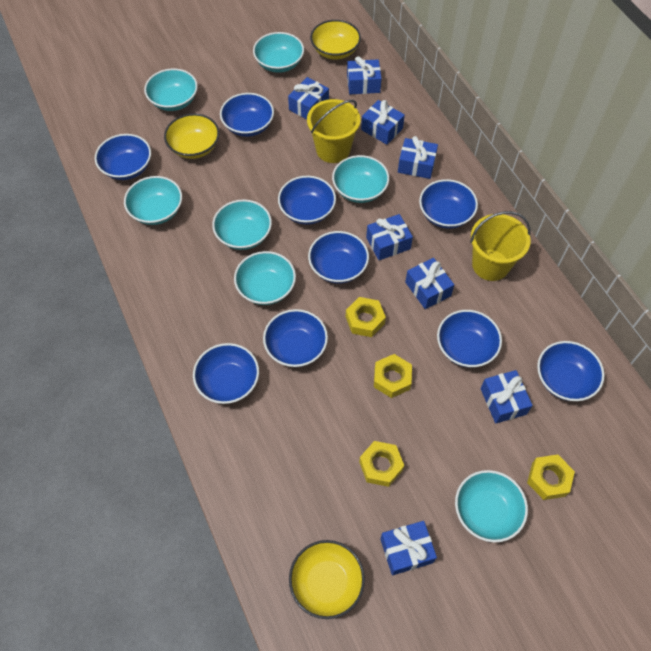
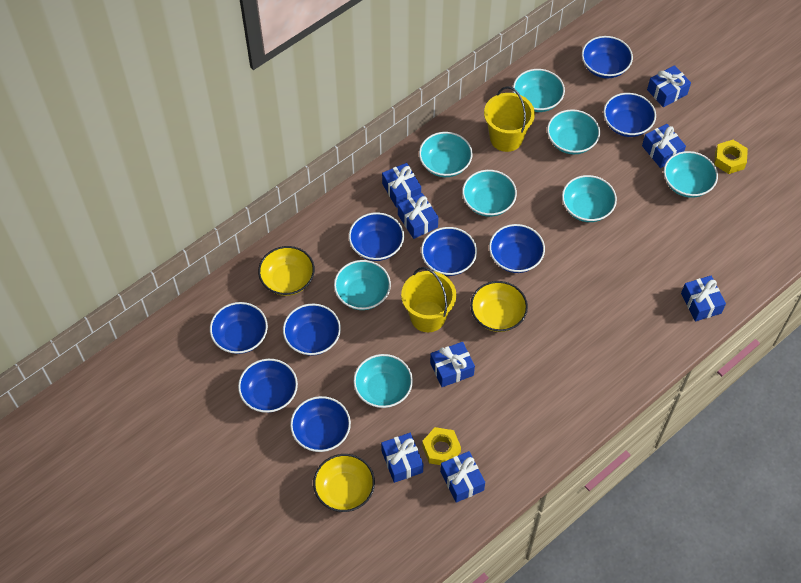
turquoise bowl: 7 -> 8
yellow nut: 4 -> 2

